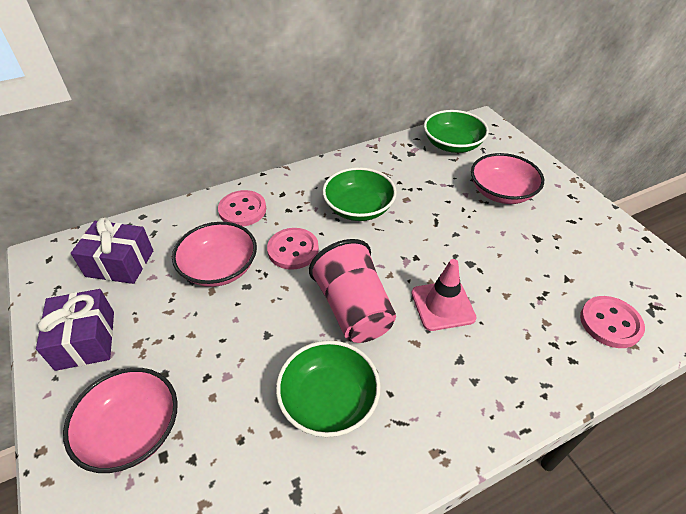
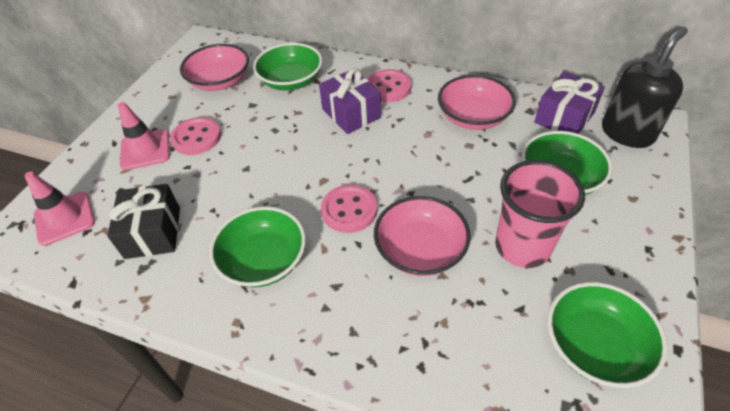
black gift: 0 -> 1
black soap dispenser: 0 -> 1
green bowl: 3 -> 4
pink traffic cone: 1 -> 2

